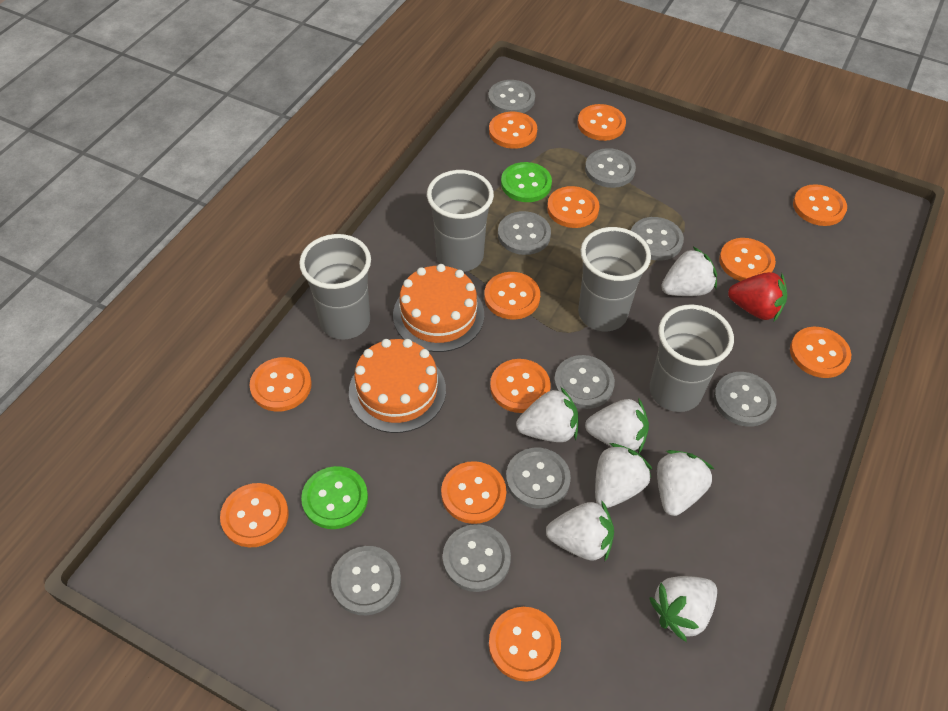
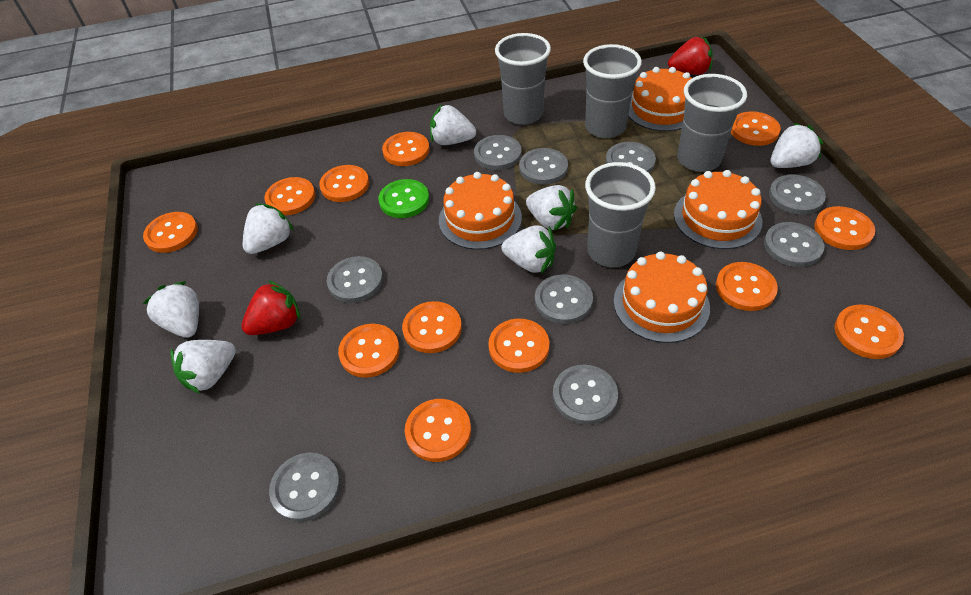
green button: 2 -> 1
orange cake: 2 -> 4
red strawberry: 1 -> 2

